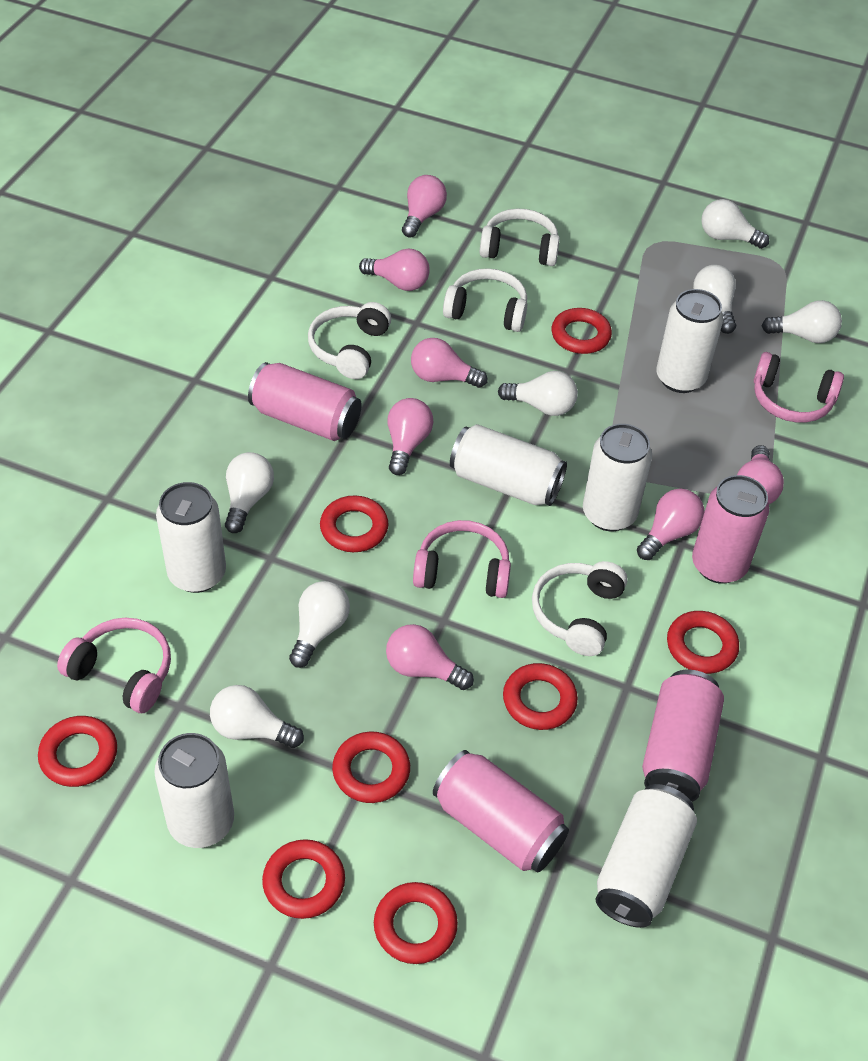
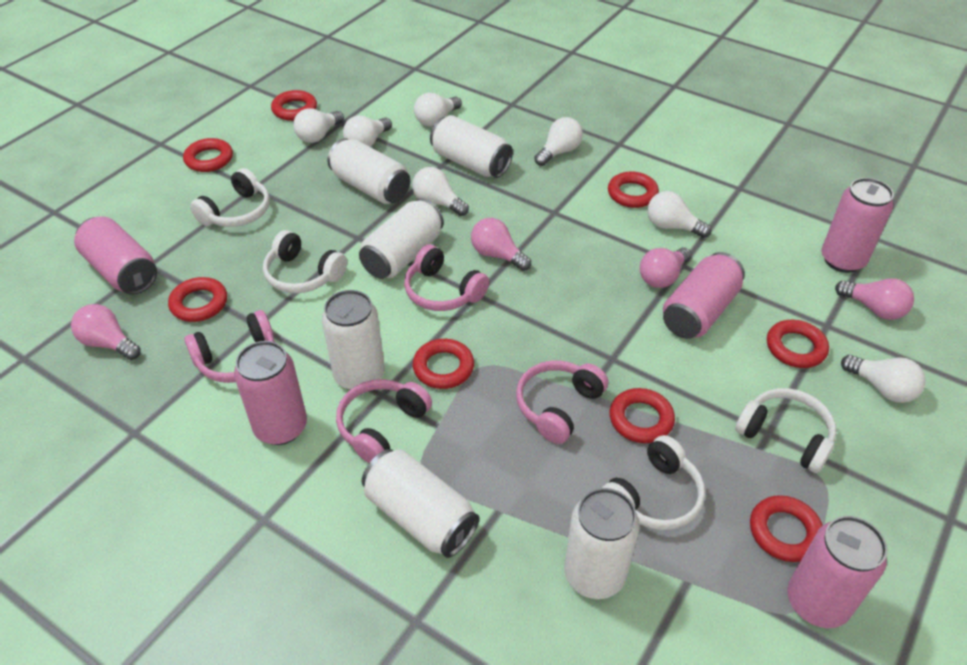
pink can: 4 -> 5
pink headphones: 3 -> 4
pink light bulb: 7 -> 4

